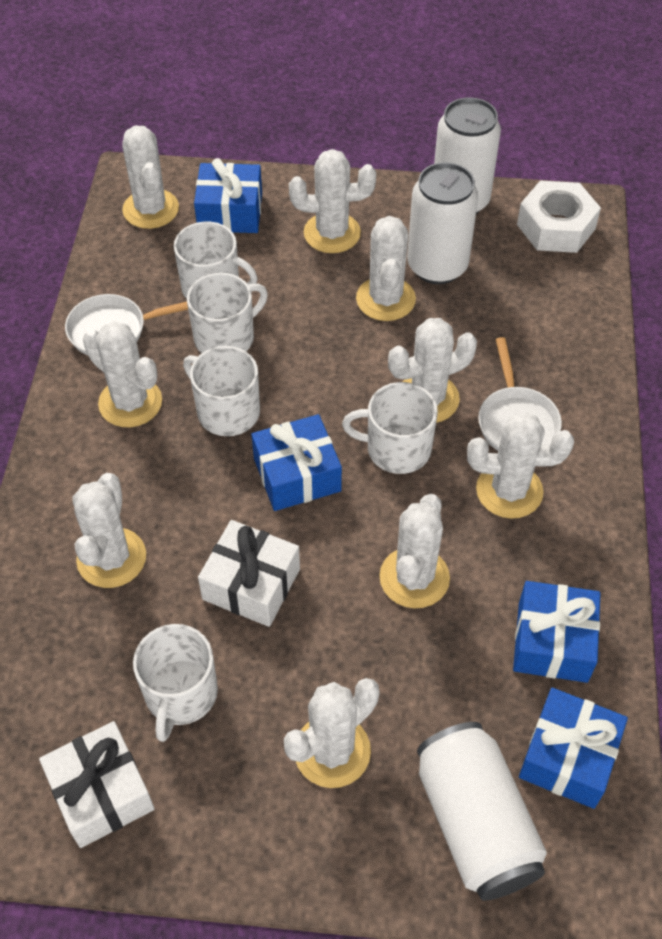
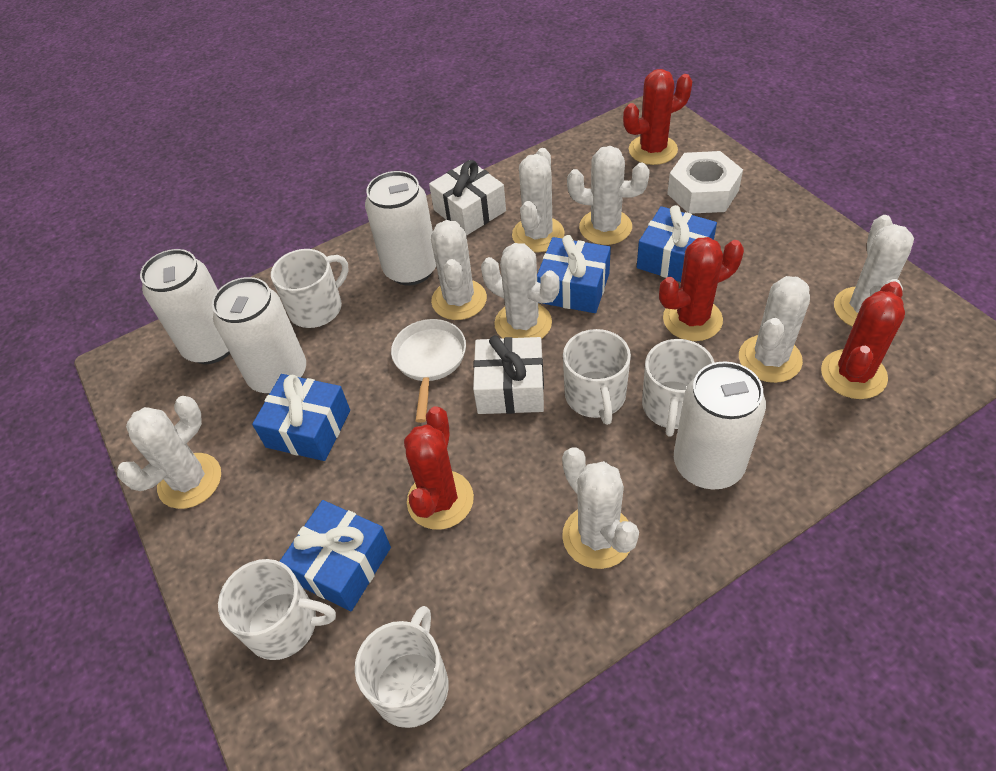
red cactus: 0 -> 4
white cactus: 9 -> 8
white can: 3 -> 4
white pan: 2 -> 1

